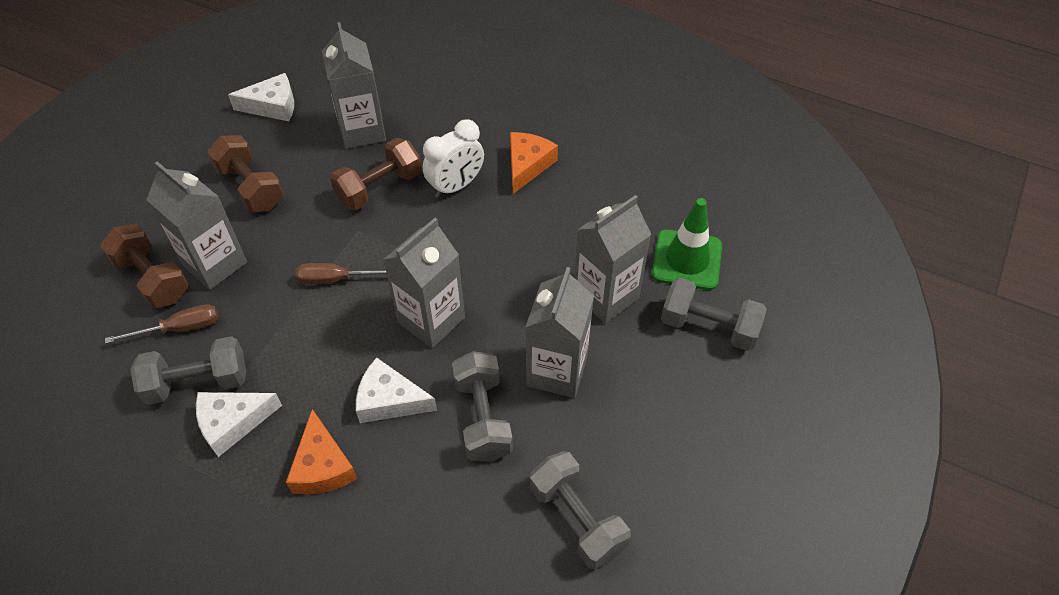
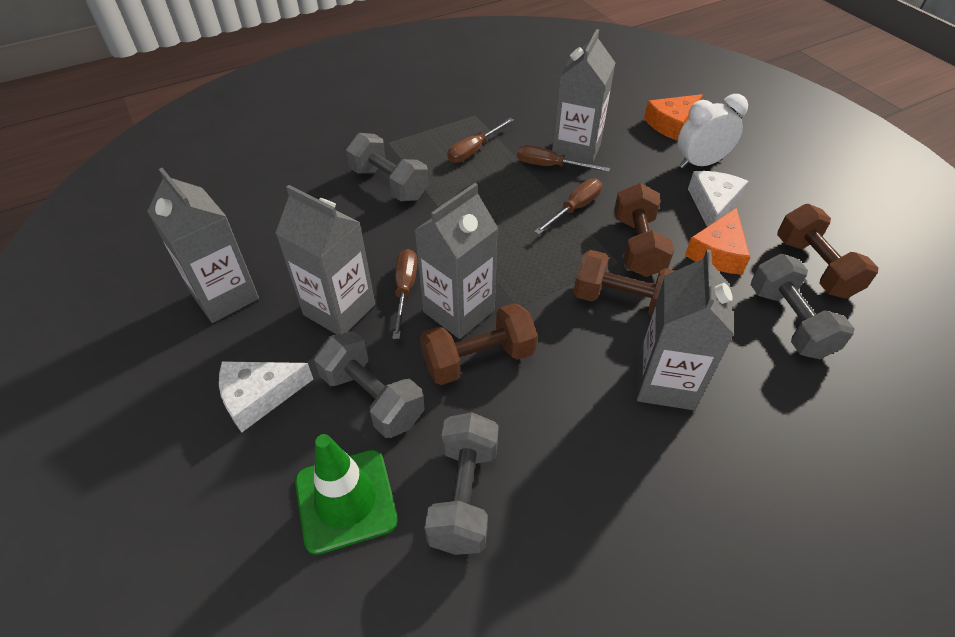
brown dumbbell: 3 -> 4
brown screwdriver: 2 -> 4
white cheese: 3 -> 2

